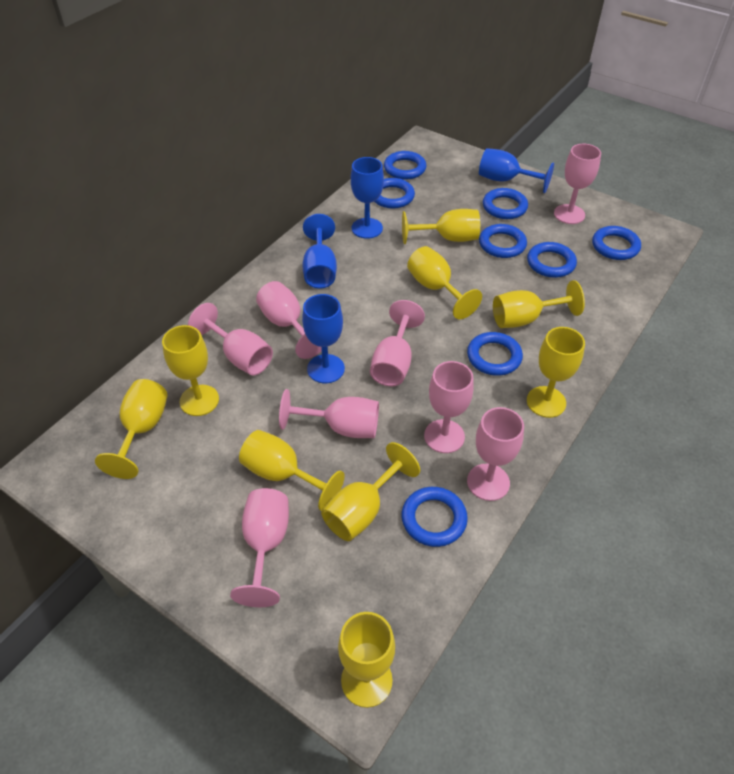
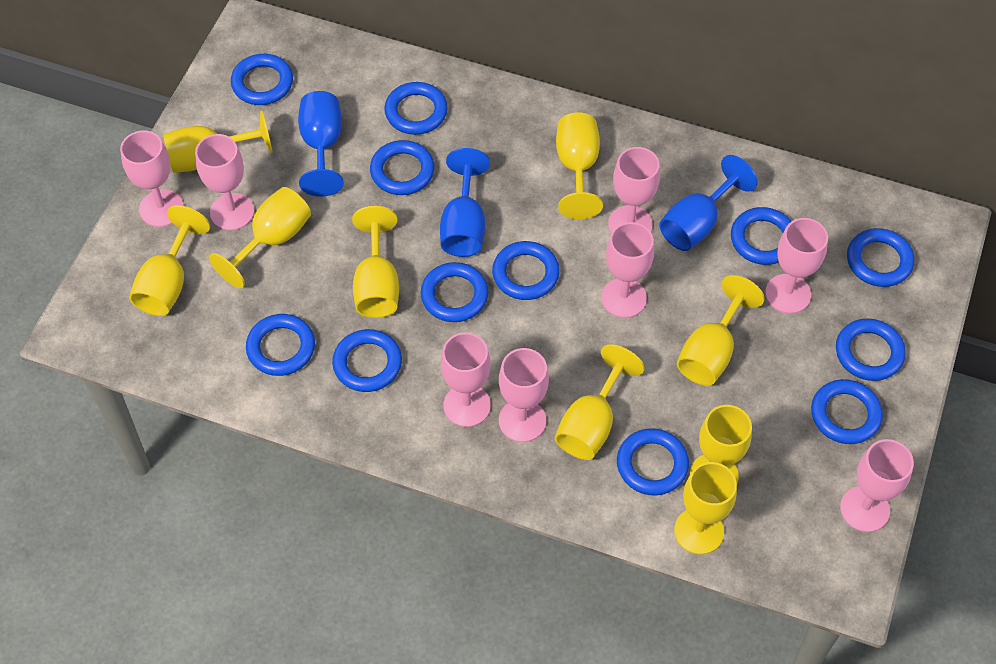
blue goblet: 4 -> 3
blue ring: 8 -> 12

